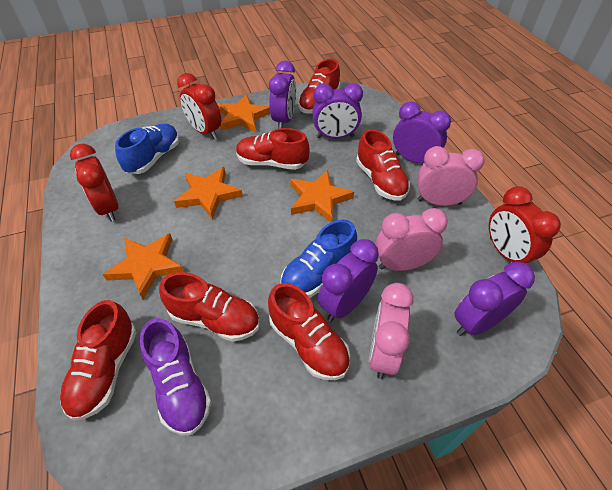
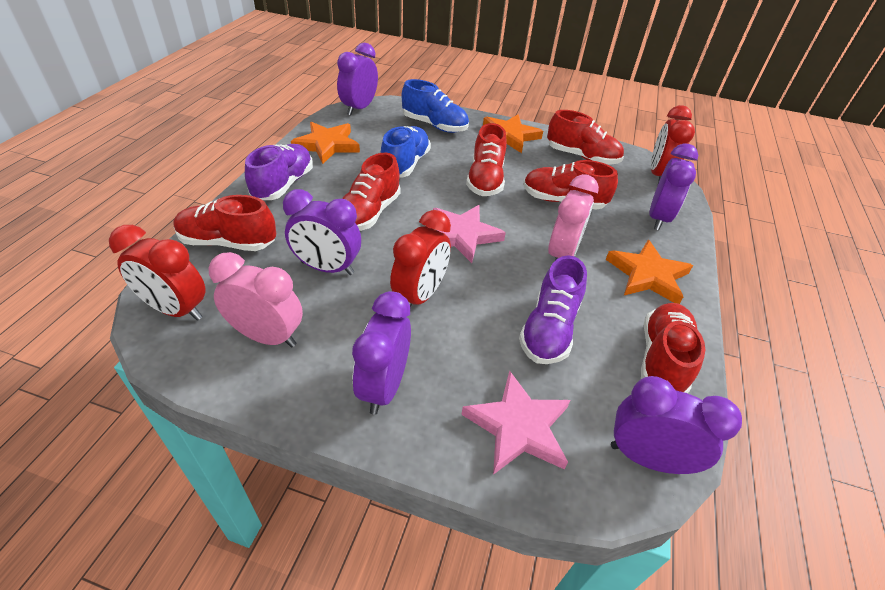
orange star: 4 -> 3
pink clock: 3 -> 2
pink star: 0 -> 2
purple shoe: 1 -> 2

